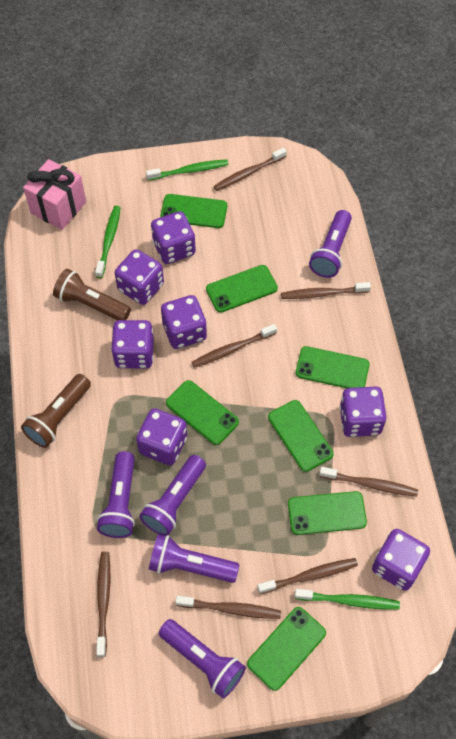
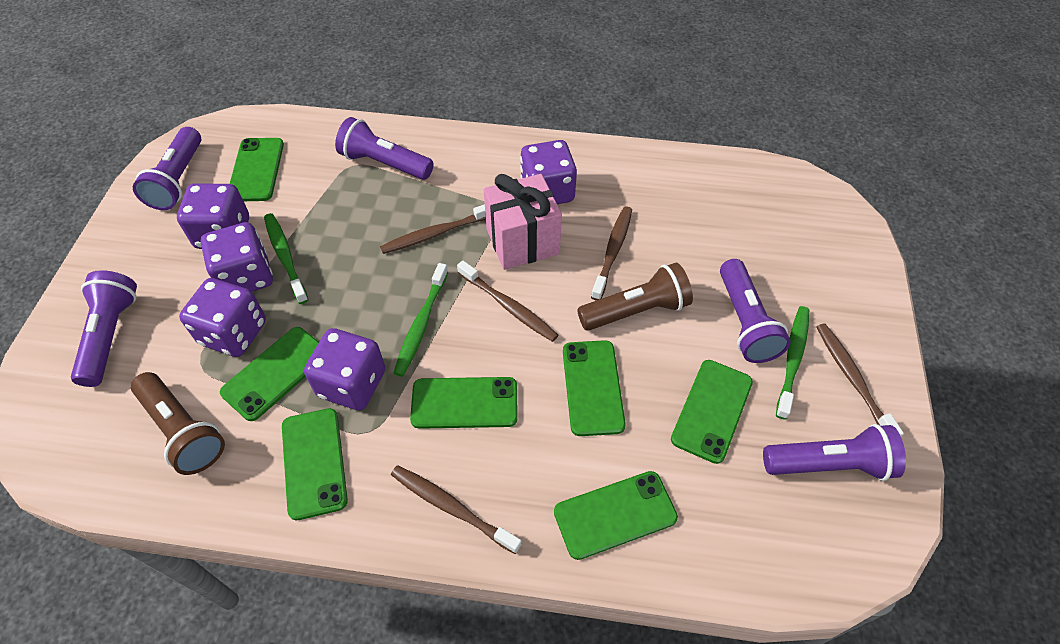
brown toothbrush: 7 -> 5
purple dice: 7 -> 5

